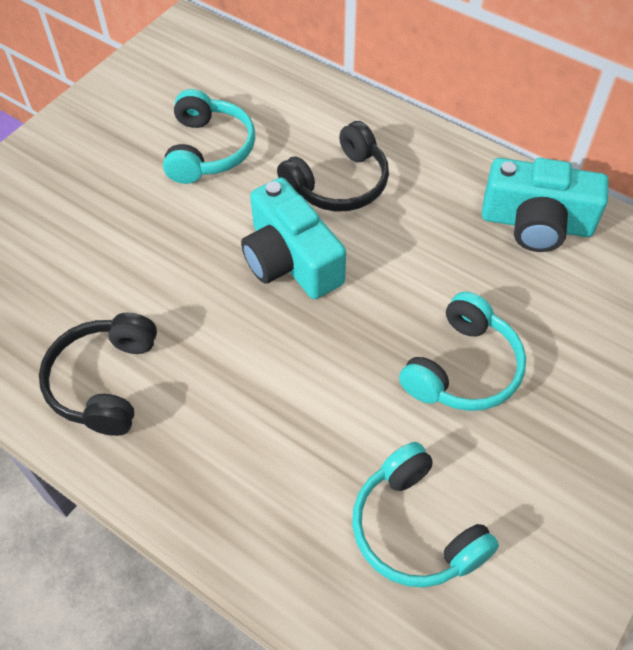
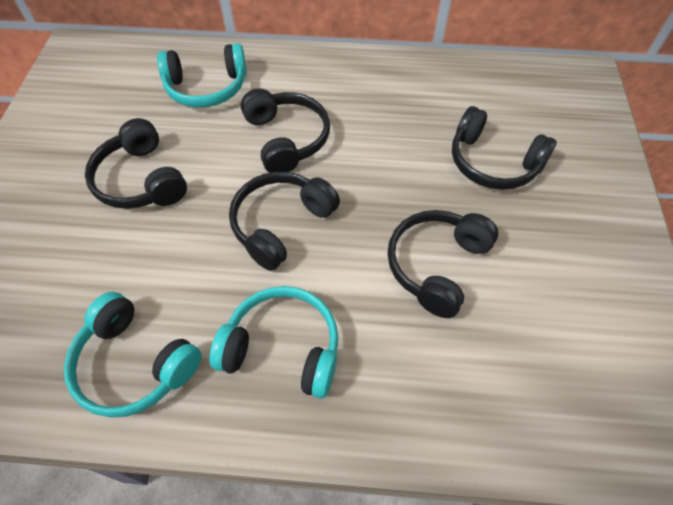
black headphones: 2 -> 5
turquoise camera: 2 -> 0

